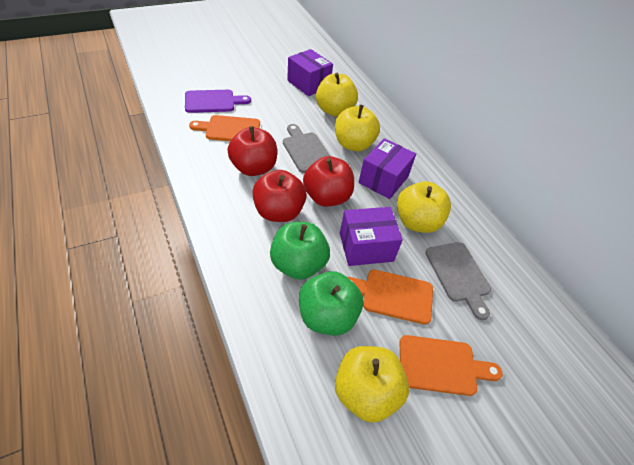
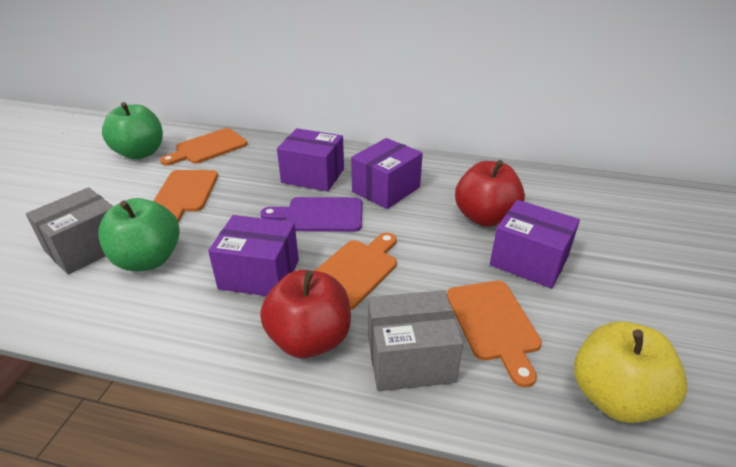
grey box: 0 -> 2
grey cutting board: 2 -> 0
orange cutting board: 3 -> 4
purple box: 3 -> 4
red apple: 3 -> 2
yellow apple: 4 -> 1

